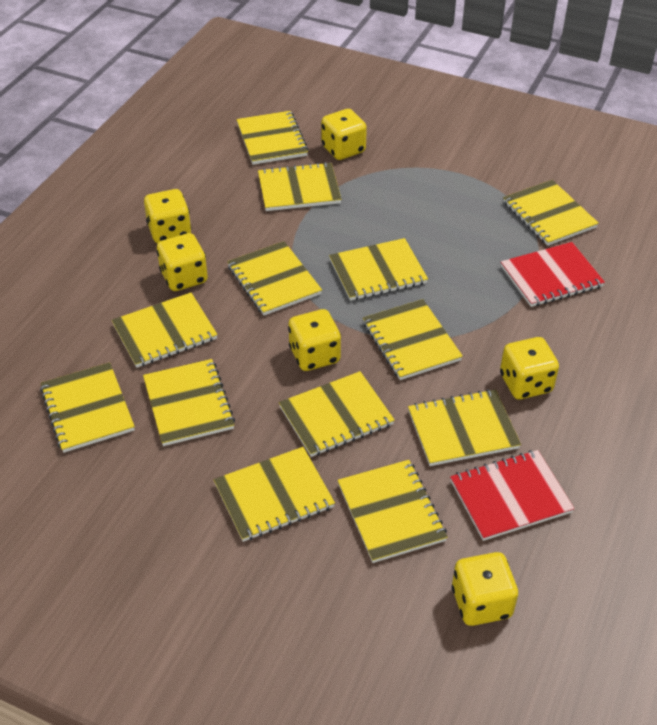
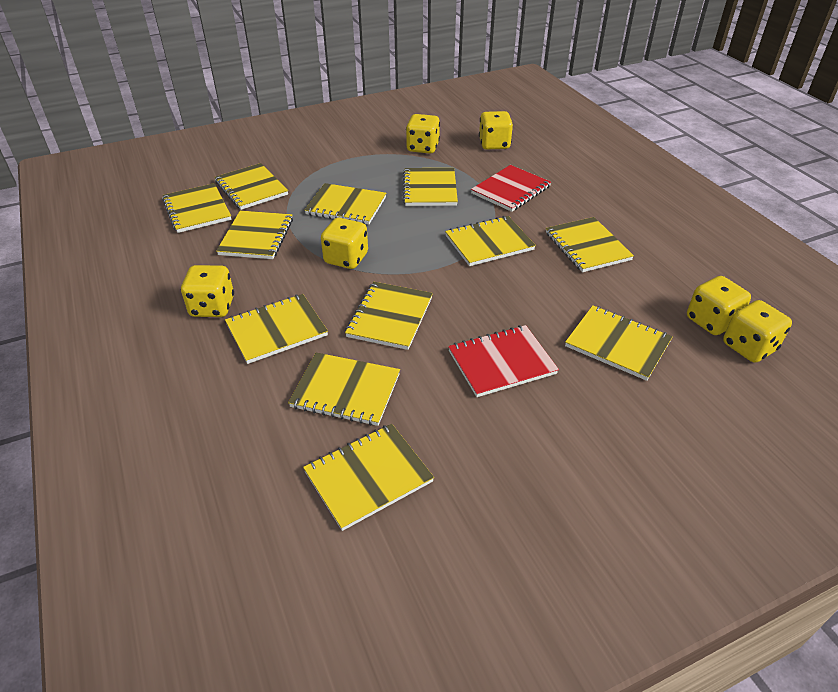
yellow notebook: 13 -> 12

